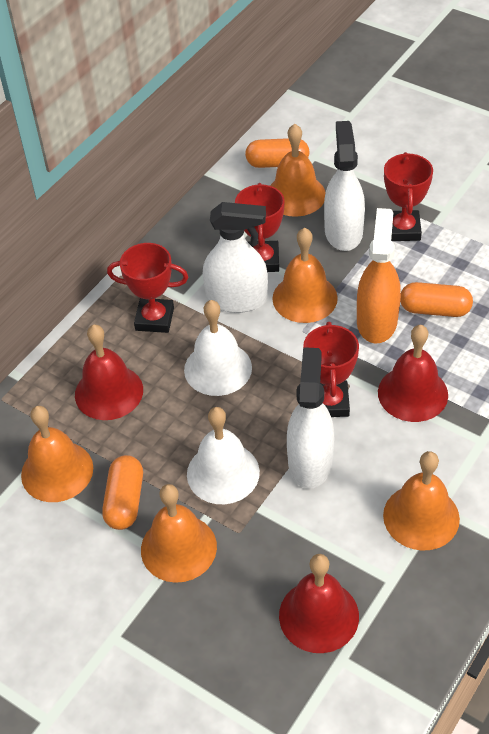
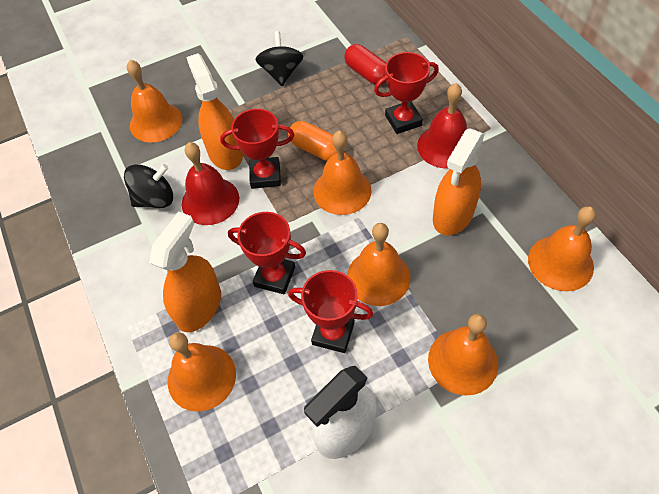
black spinning top: 0 -> 2
orange bell: 5 -> 6
orange capsule: 3 -> 1
orange spray bottle: 1 -> 3
red bell: 3 -> 2
red capsule: 0 -> 1
white bell: 2 -> 0
white spray bottle: 3 -> 1

